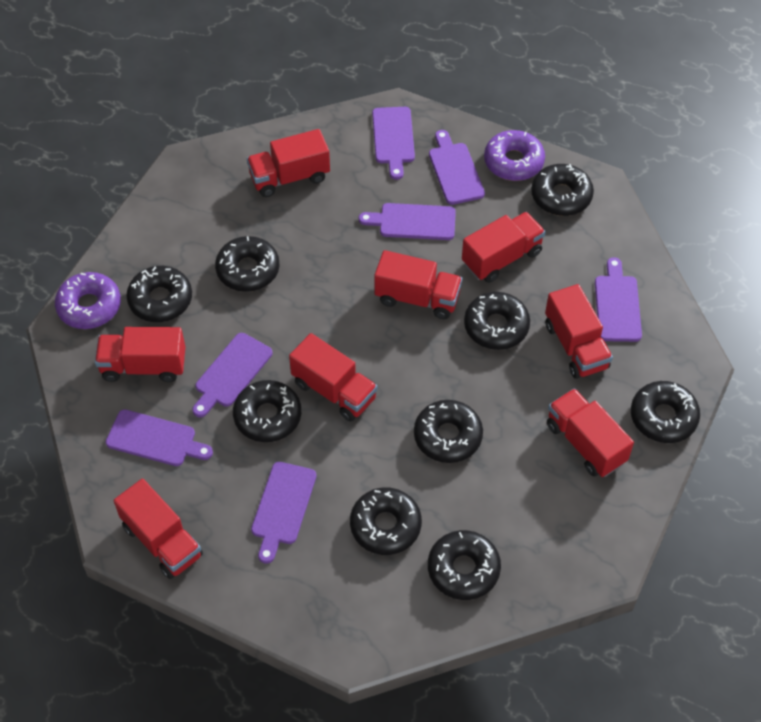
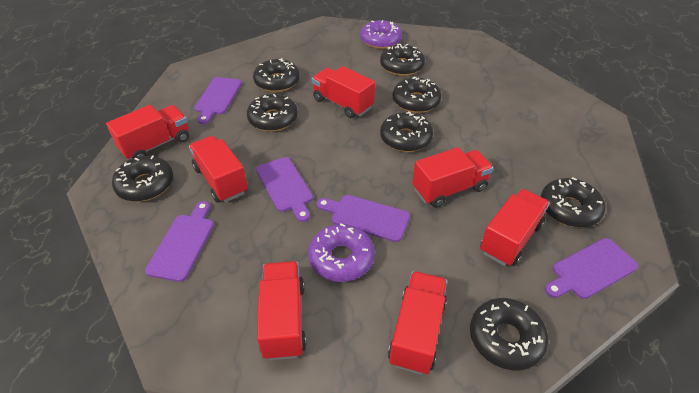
black donut: 9 -> 8
purple cutting board: 7 -> 5
red truck: 8 -> 7

